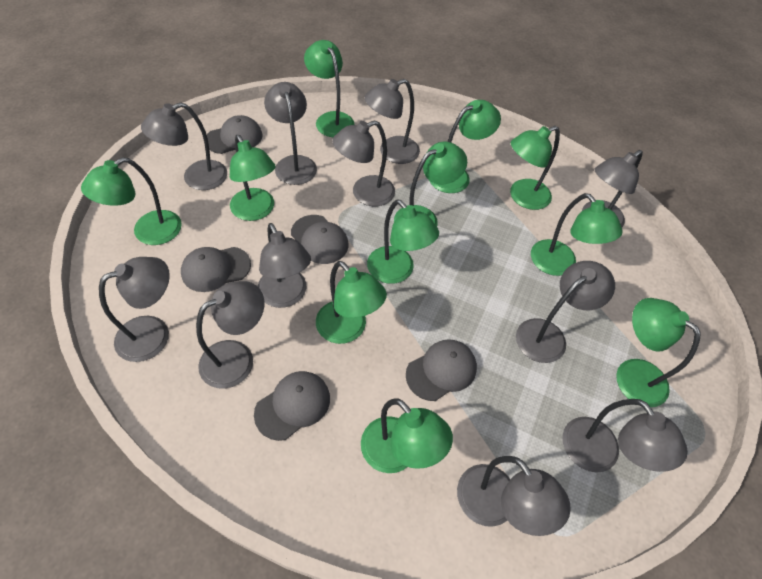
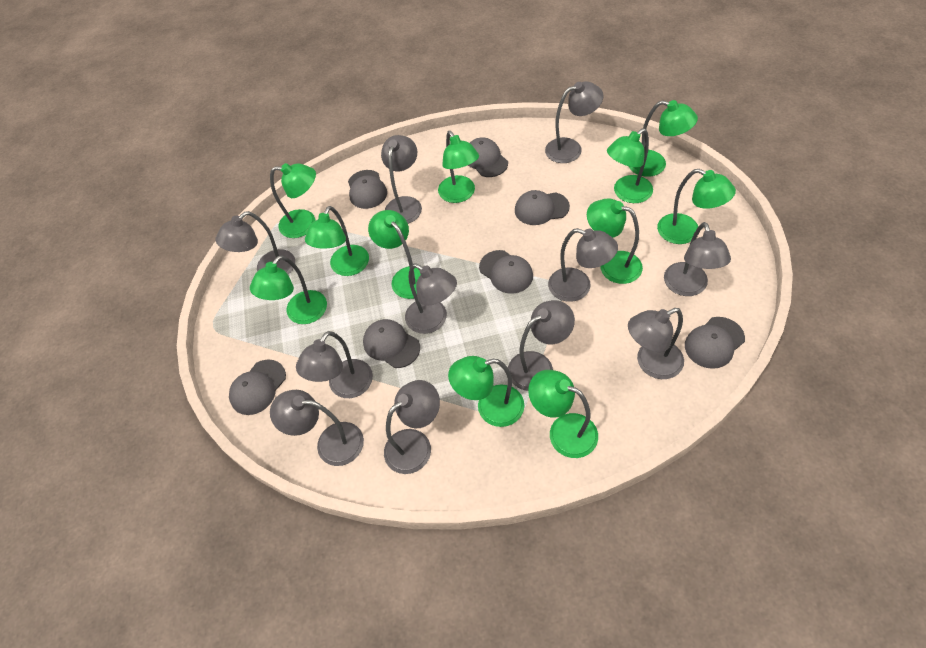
grey cap: 5 -> 7

